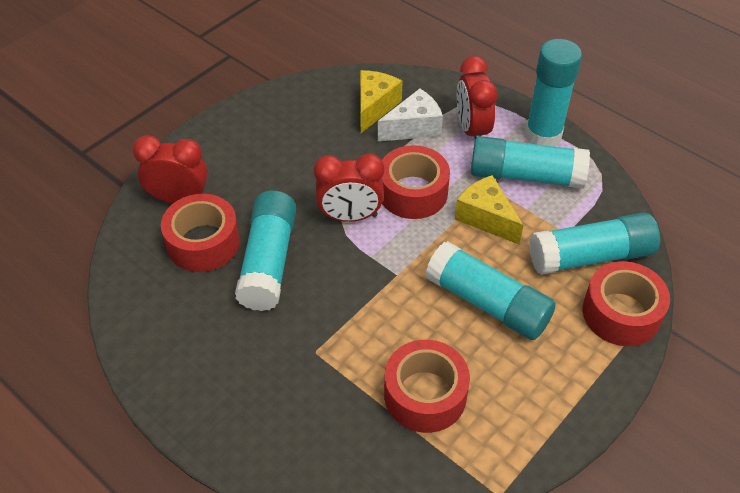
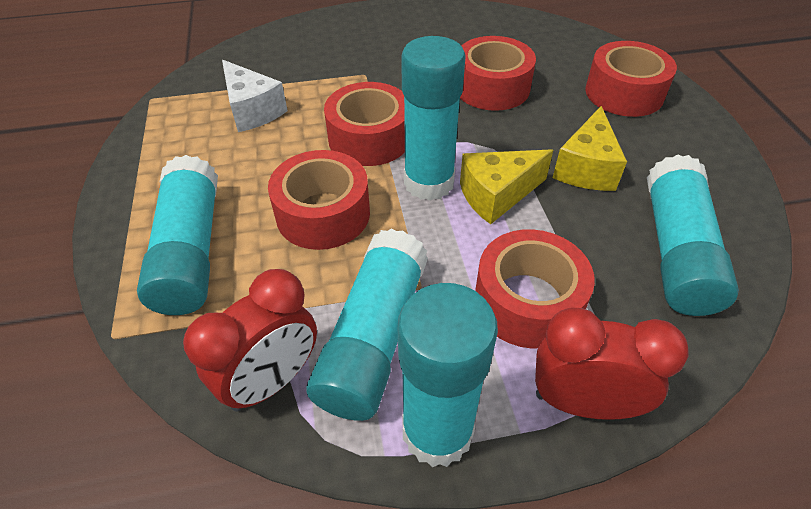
red clock: 3 -> 2
red tape: 4 -> 5

